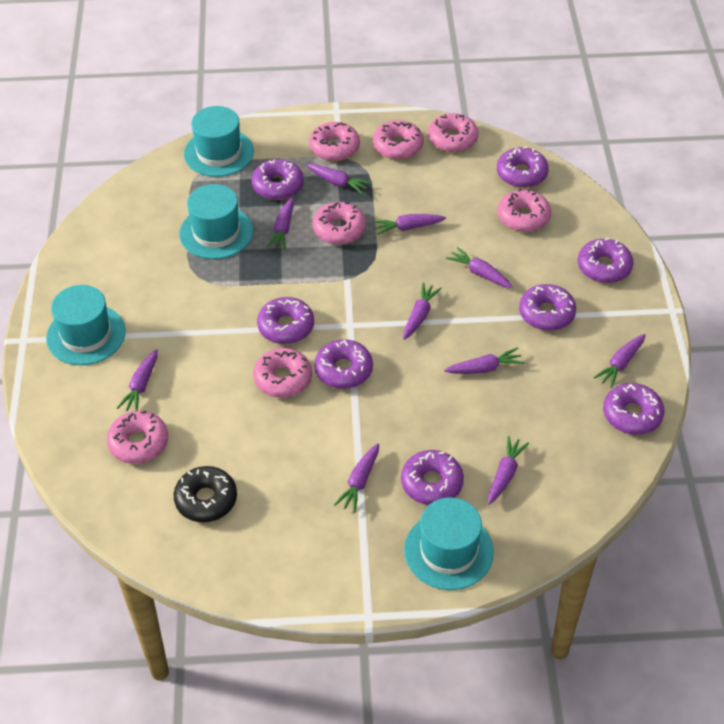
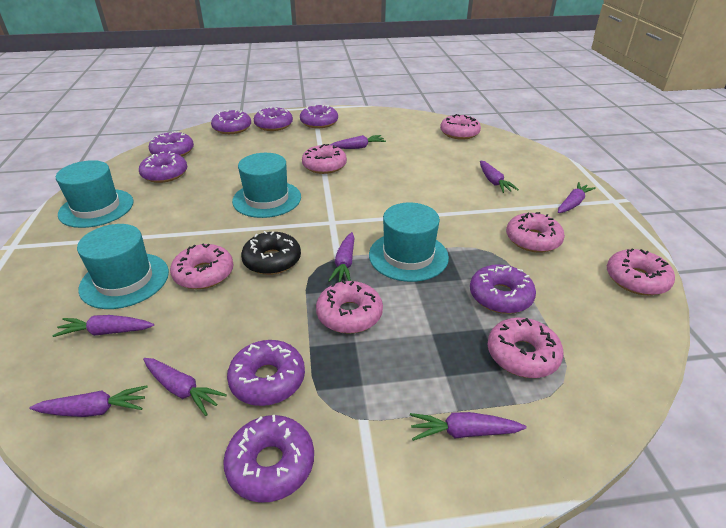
purple carrot: 10 -> 8

